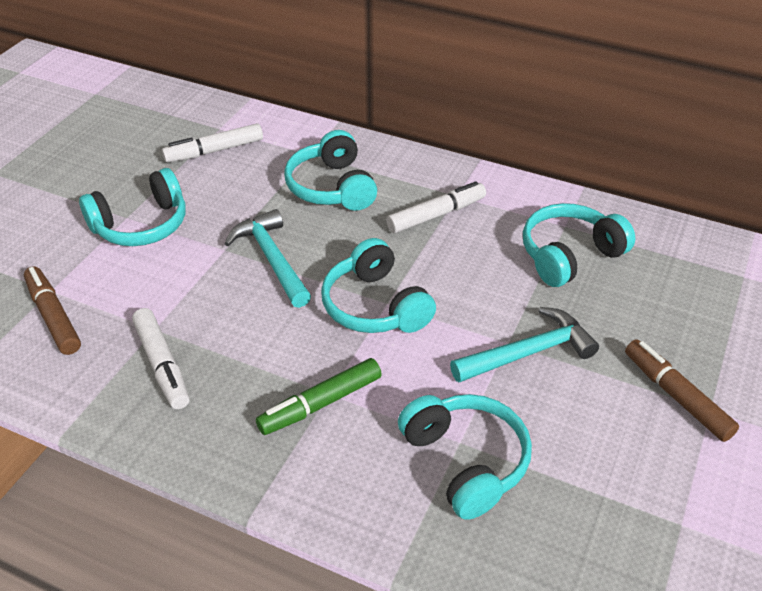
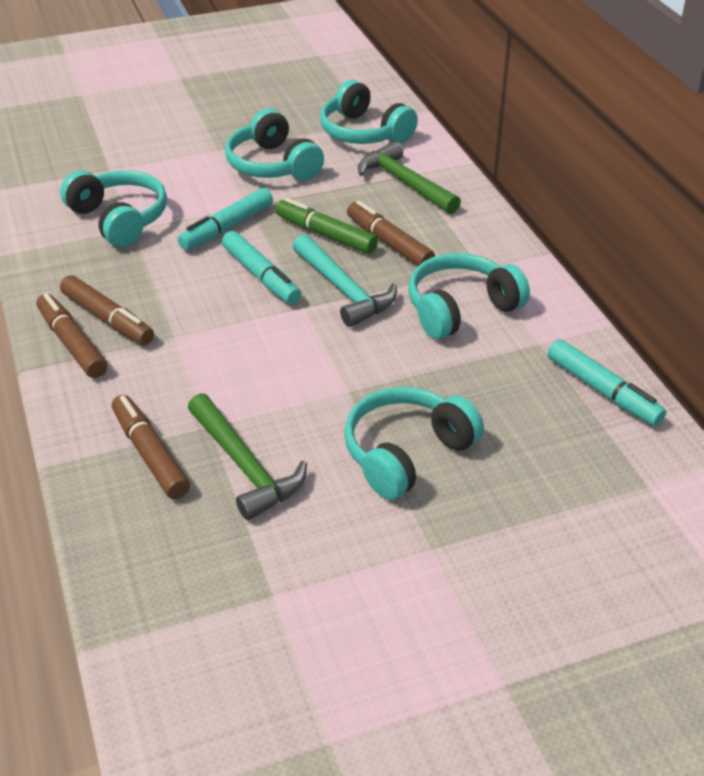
brown marker: 2 -> 4
green hammer: 0 -> 2
turquoise hammer: 2 -> 1
turquoise marker: 0 -> 3
white marker: 3 -> 0

